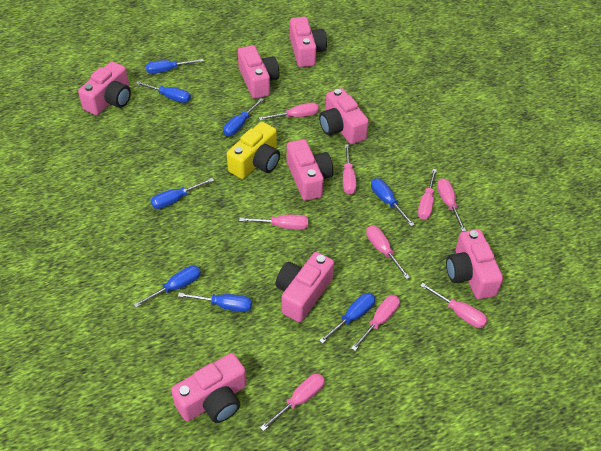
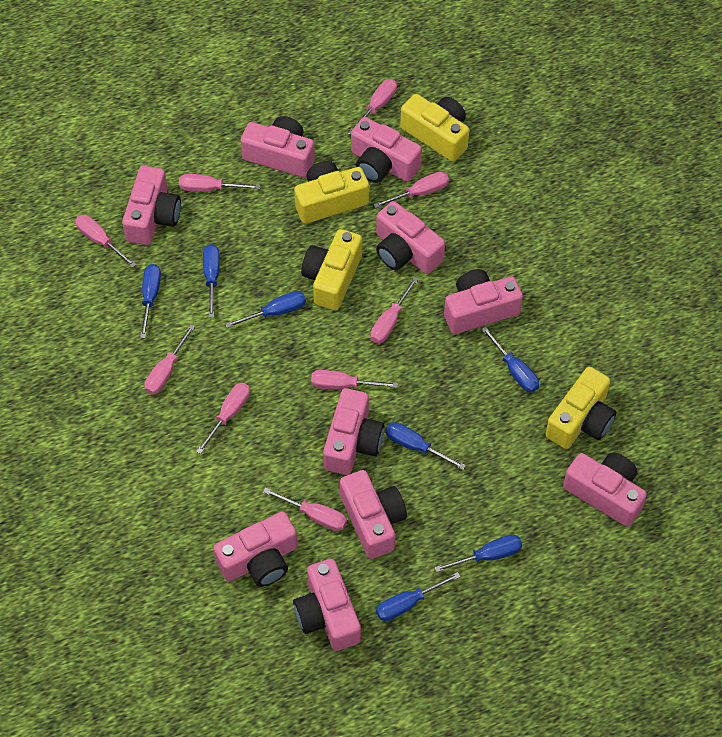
blue screwdriver: 8 -> 7
pink camera: 8 -> 10
yellow camera: 1 -> 4

